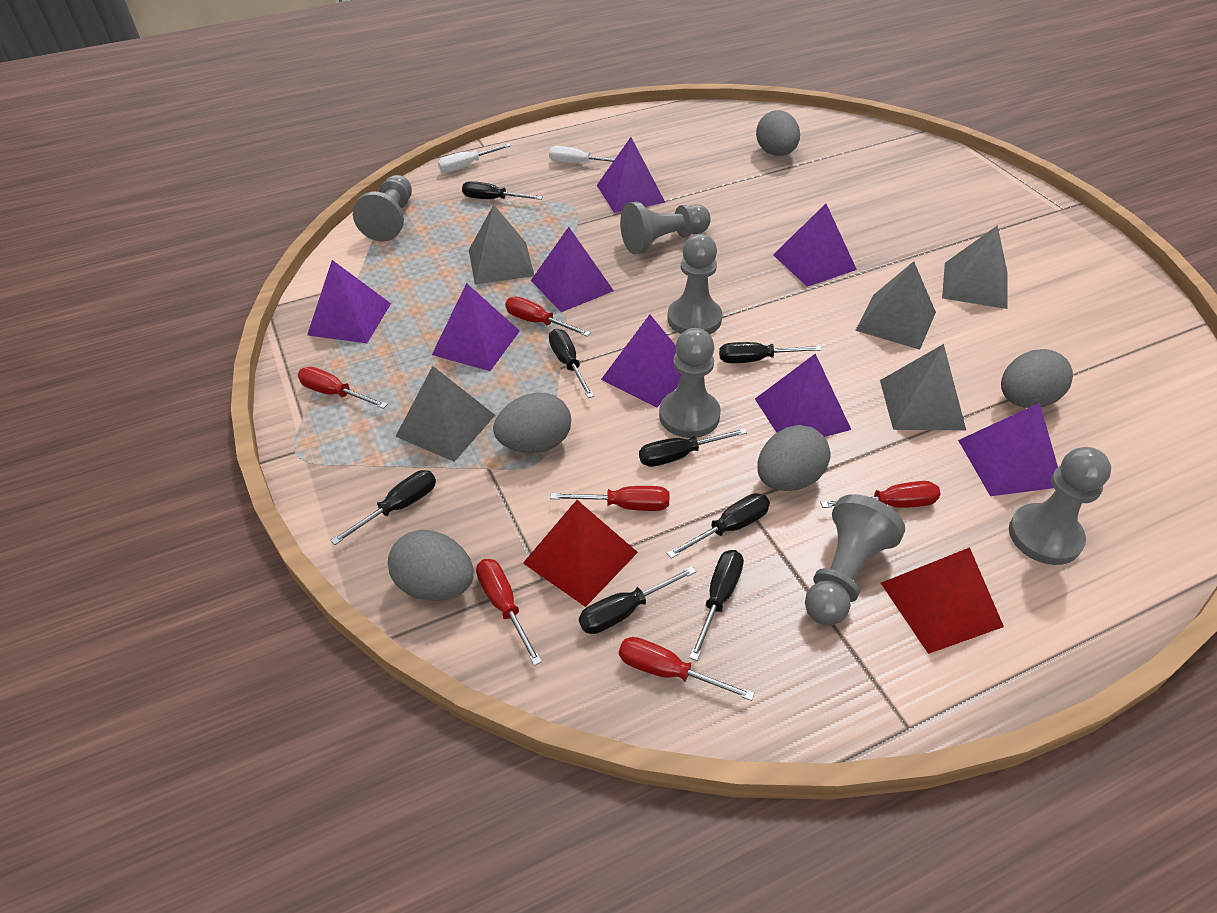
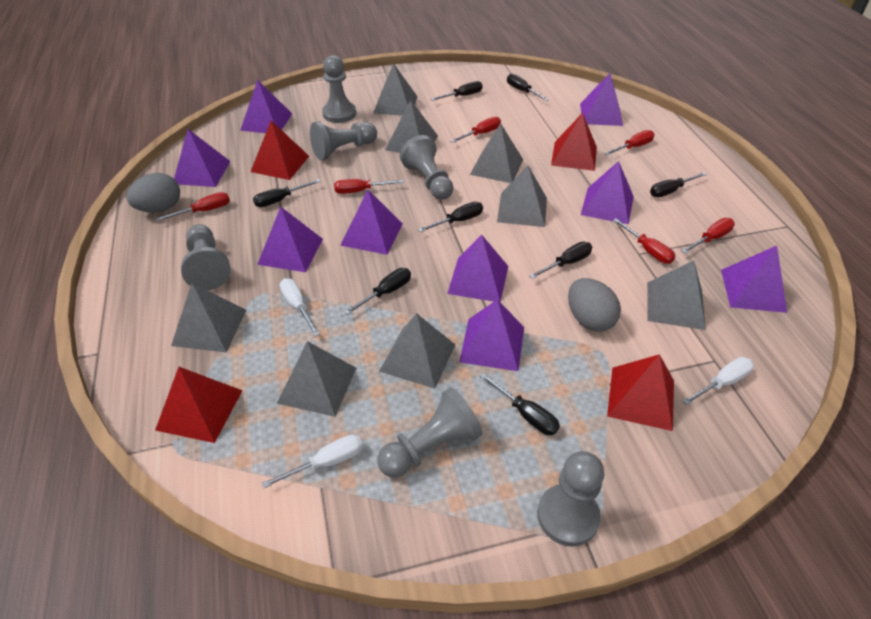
grey egg: 5 -> 2
grey pyramid: 5 -> 8
purple pyramid: 8 -> 9
red pyramid: 2 -> 4
white screwdriver: 2 -> 3

